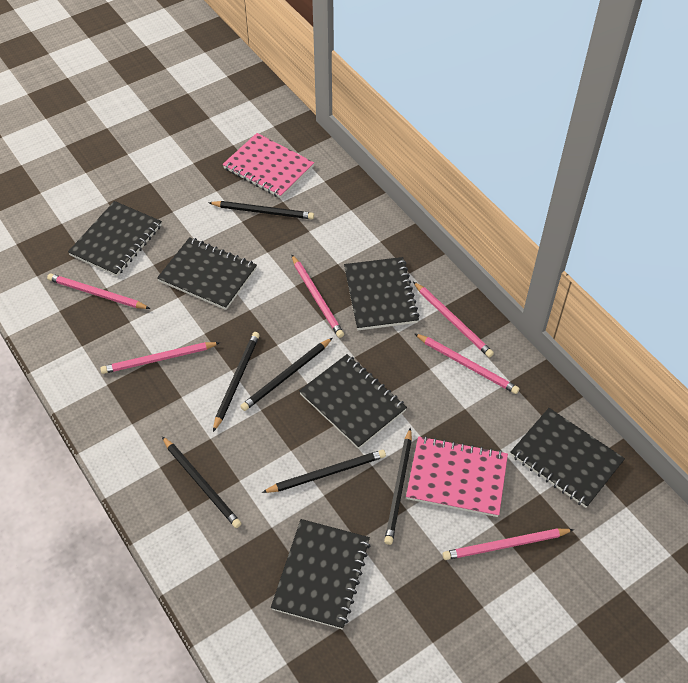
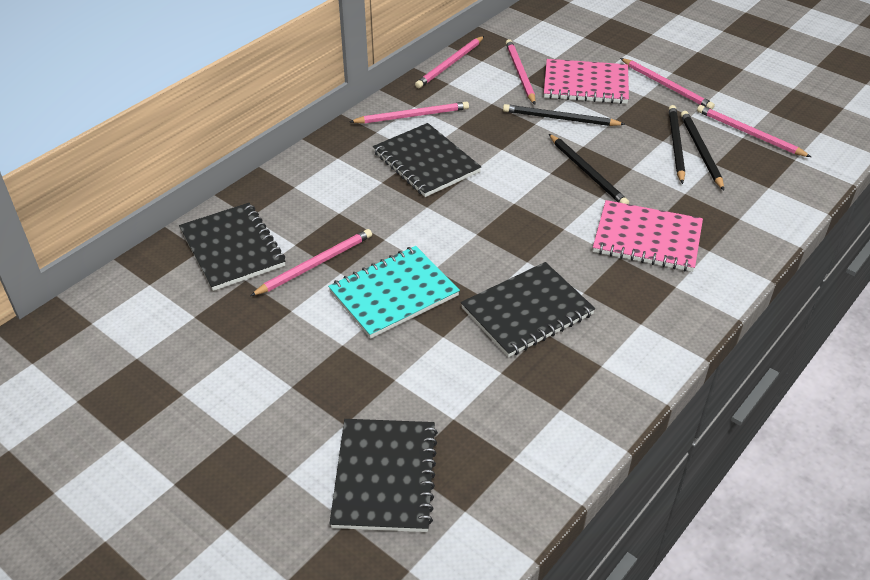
black notebook: 6 -> 4
black pencil: 6 -> 4
turquoise notebook: 0 -> 1

